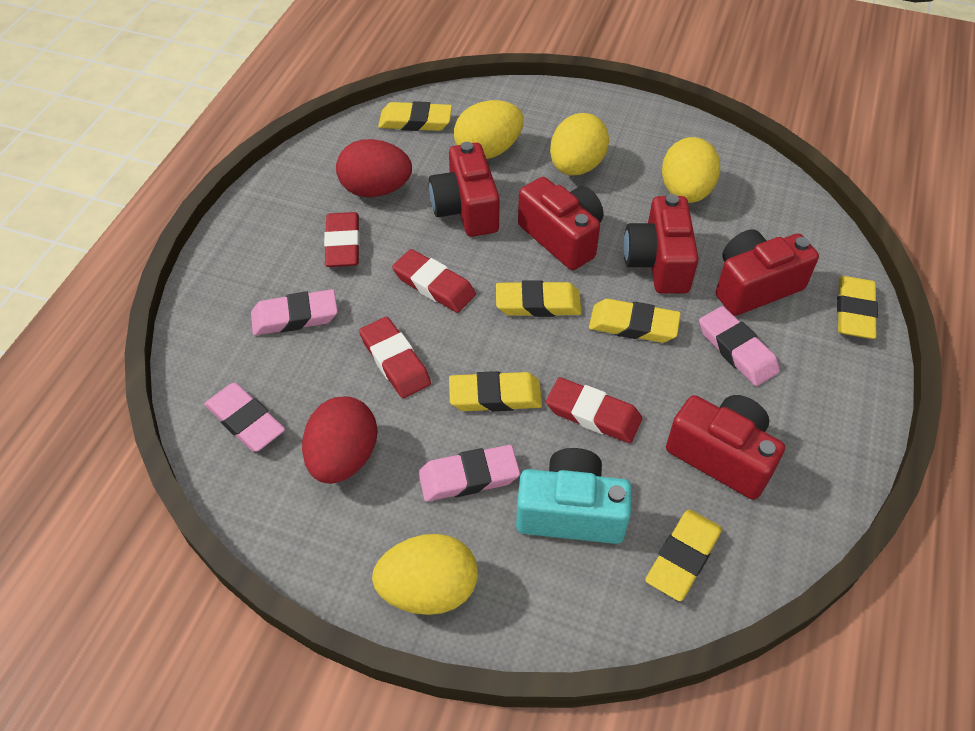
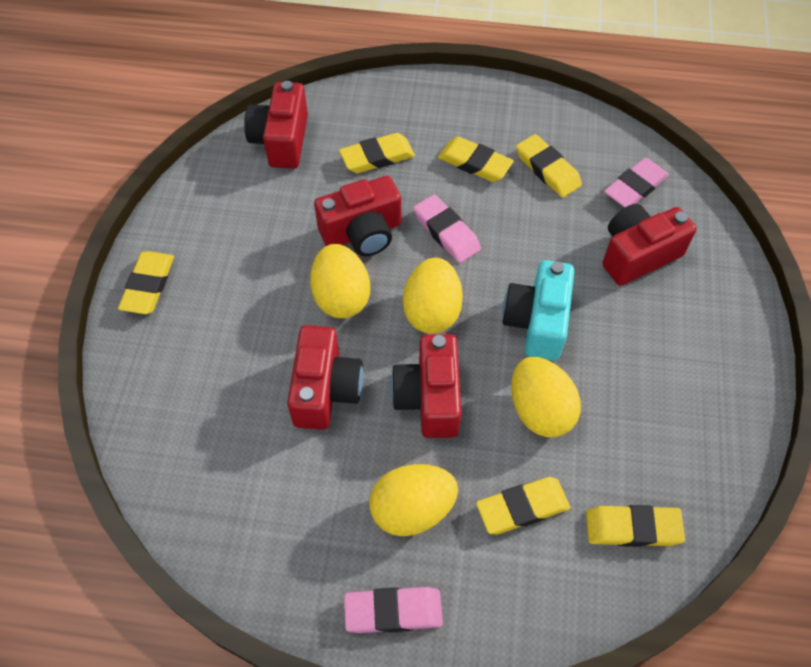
pink eraser: 4 -> 3
red egg: 2 -> 0
red eraser: 4 -> 0

